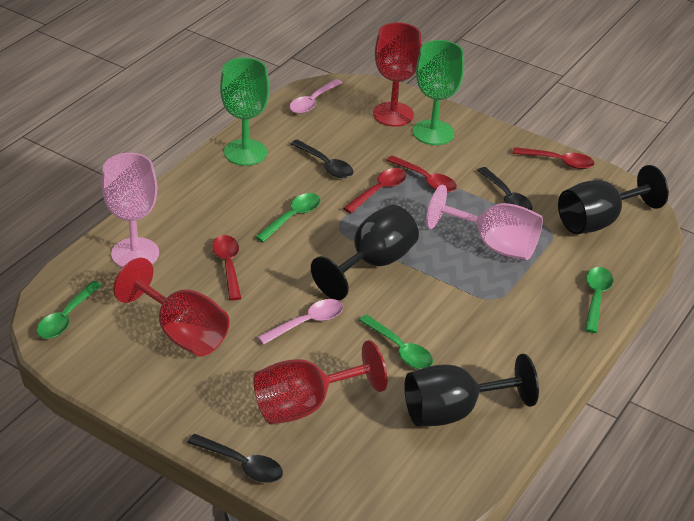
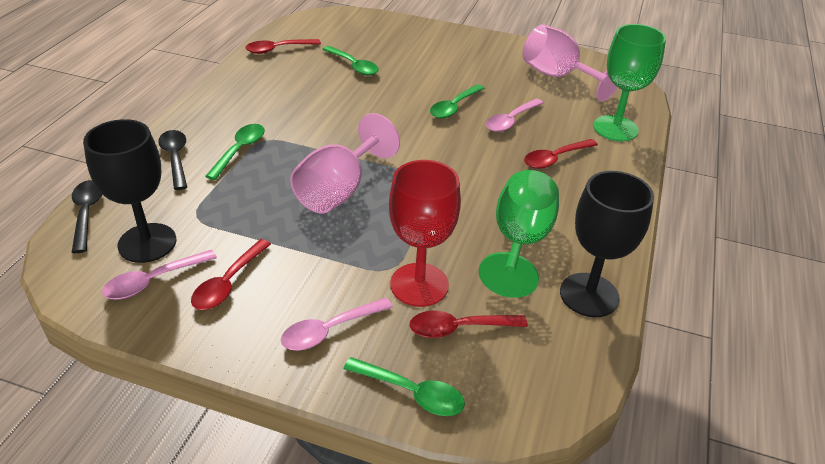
black goblet: 3 -> 2
black spoon: 3 -> 2
pink spoon: 2 -> 3
red goblet: 3 -> 1

